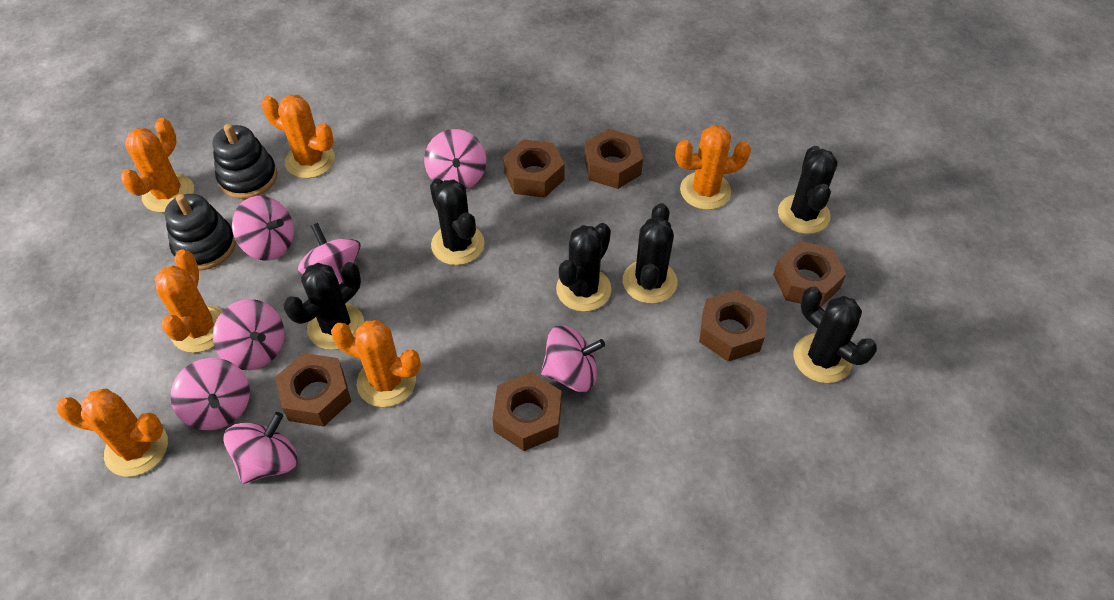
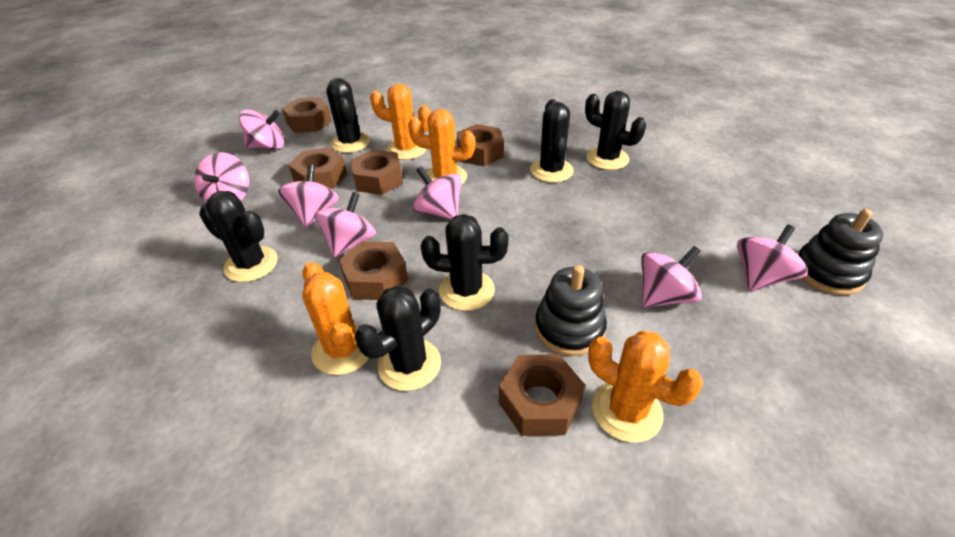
orange cactus: 6 -> 4

